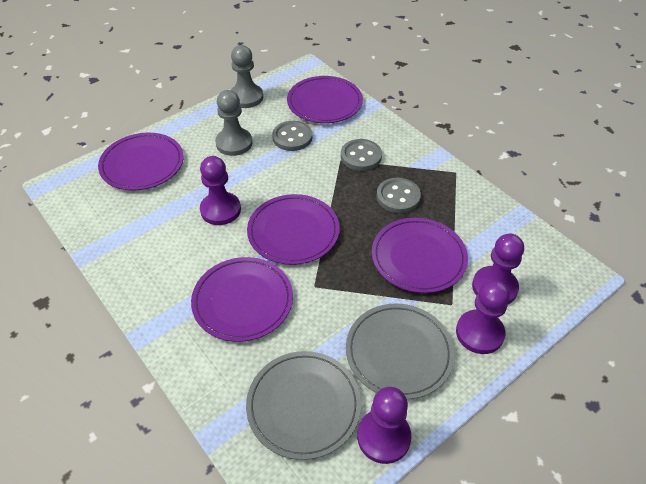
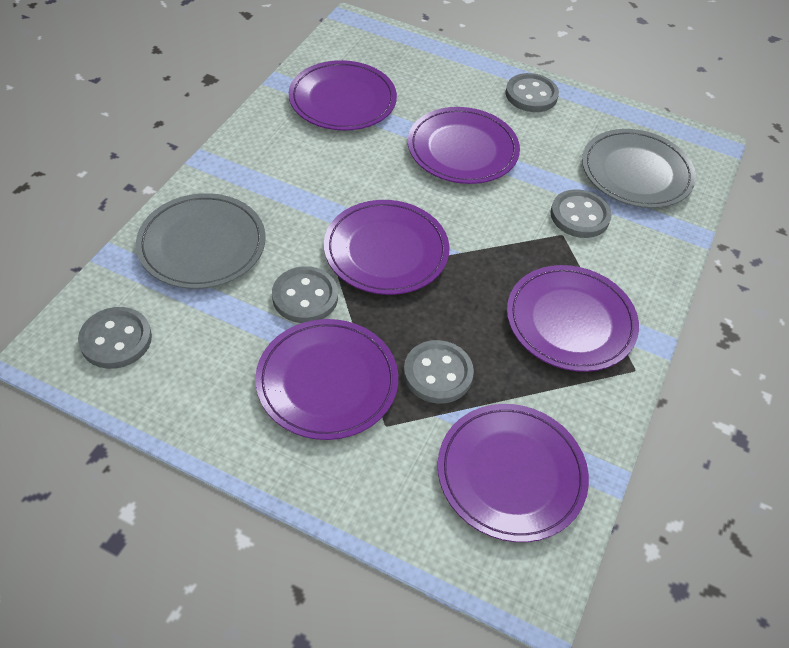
grey button: 3 -> 5
grey pawn: 2 -> 0
purple pawn: 4 -> 0
purple plate: 5 -> 6

